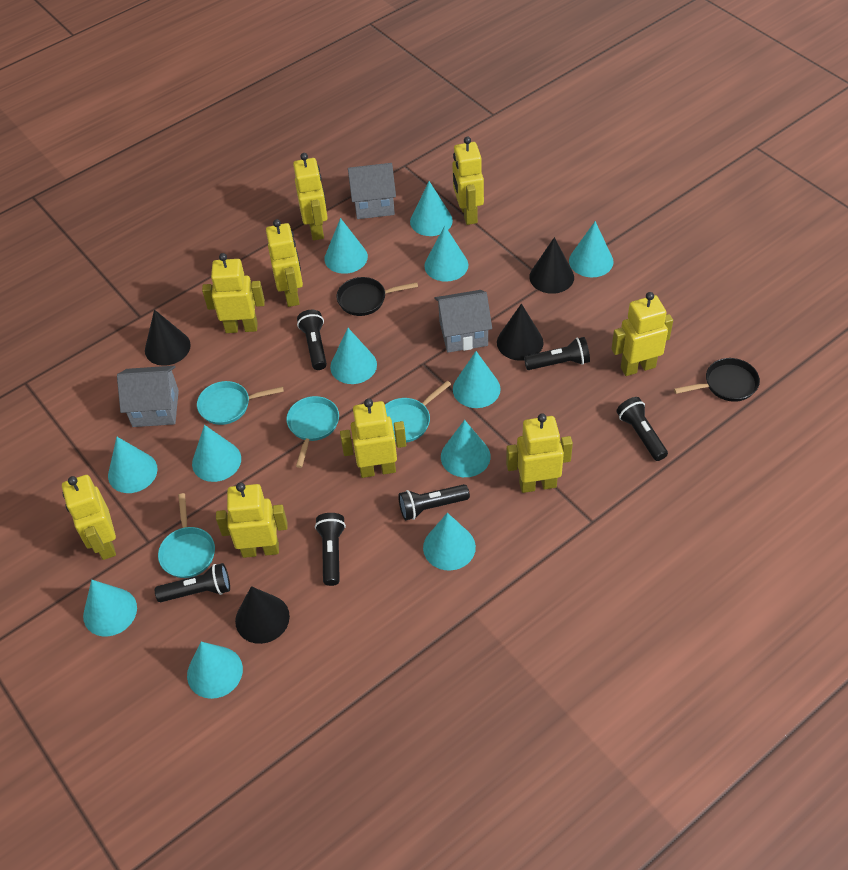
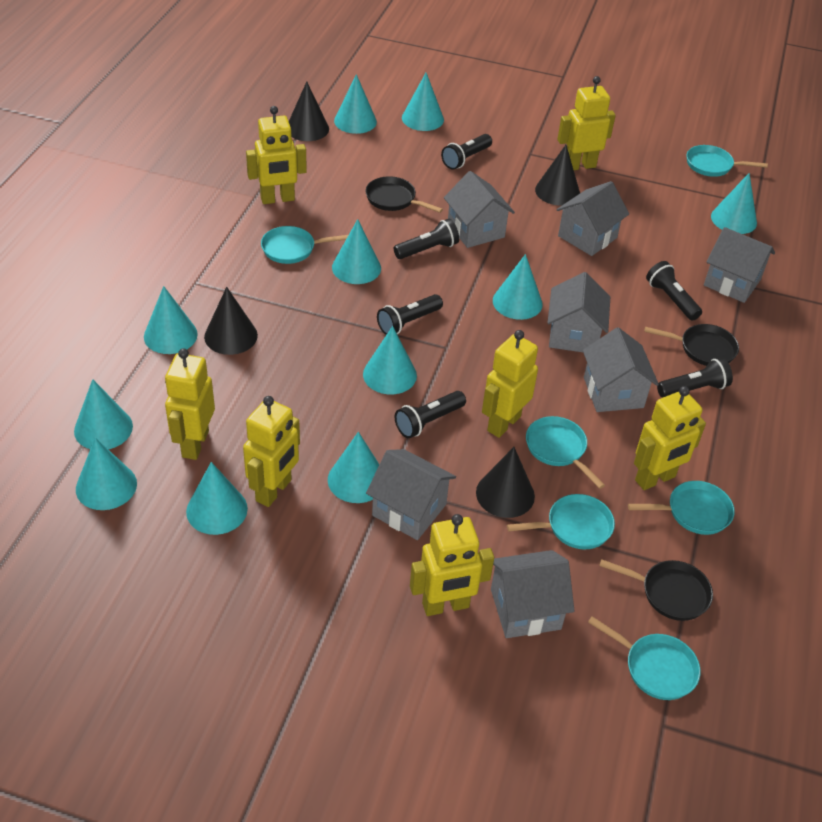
black pan: 2 -> 3
grey house: 3 -> 7
turquoise cone: 12 -> 11
turquoise pan: 4 -> 6
yellow robot: 9 -> 7

